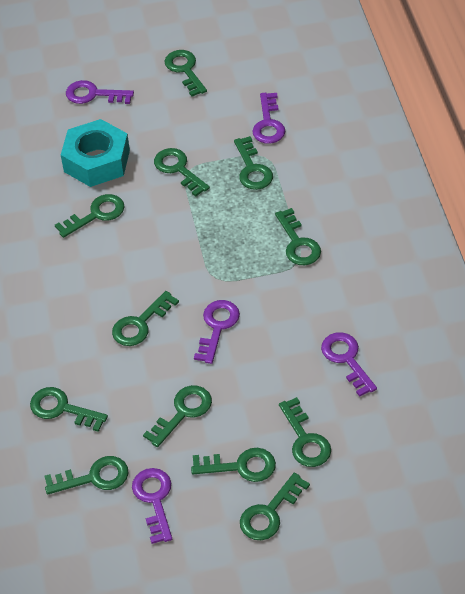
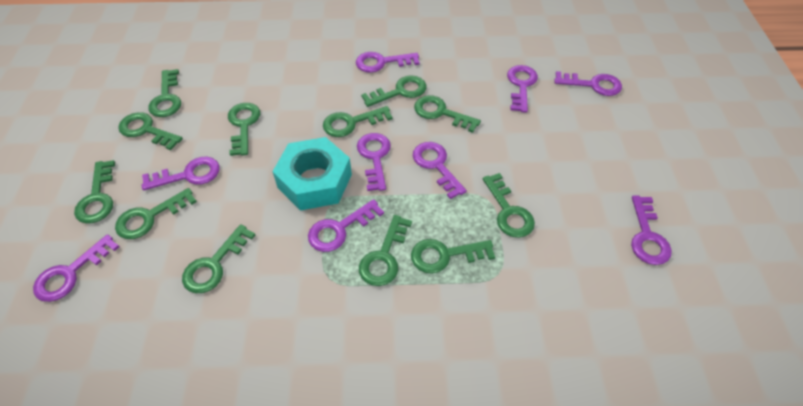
purple key: 5 -> 9

